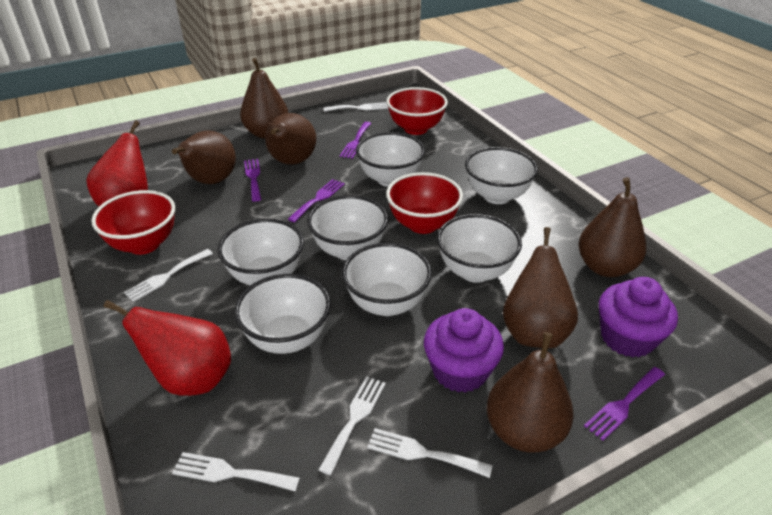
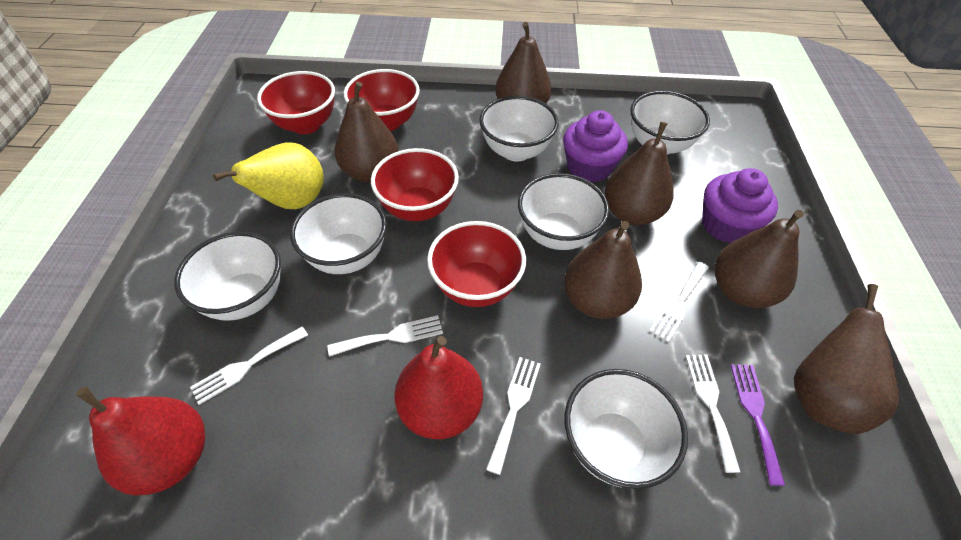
purple fork: 4 -> 1
red bowl: 3 -> 4
white bowl: 7 -> 6
yellow pear: 0 -> 1

